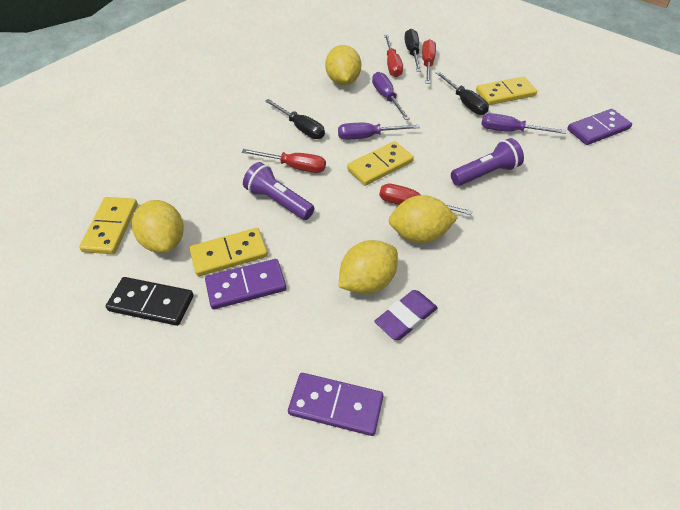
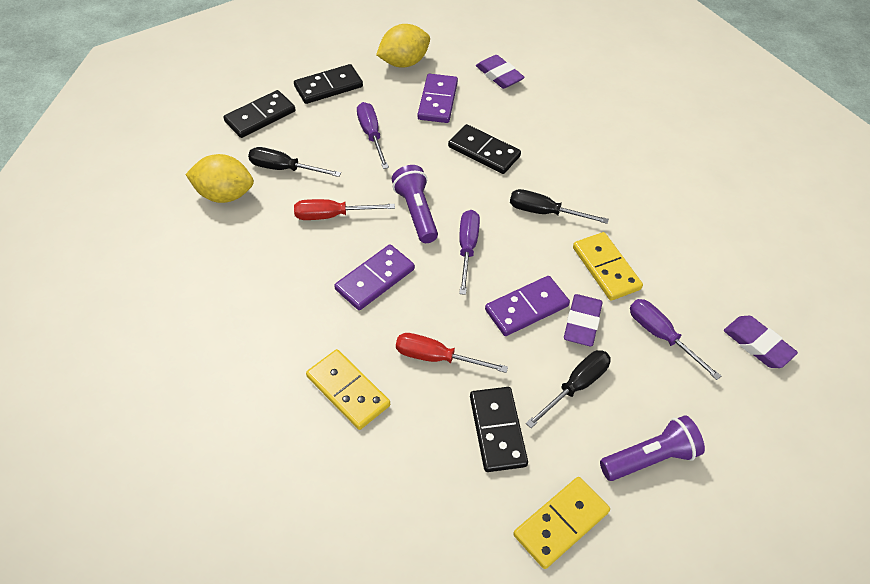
black domino: 1 -> 4
purple eraser: 1 -> 3
red screwdriver: 4 -> 2
yellow domino: 4 -> 3
yellow lemon: 4 -> 2

